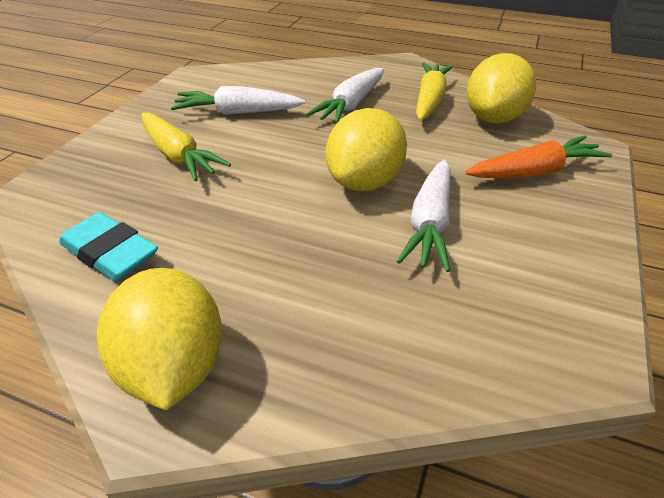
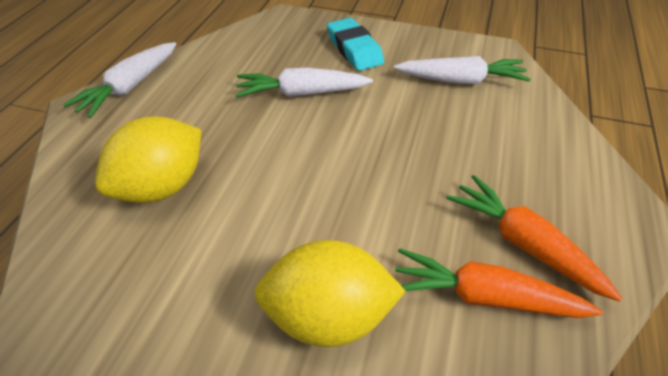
orange carrot: 1 -> 2
yellow carrot: 2 -> 0
yellow lemon: 3 -> 2

